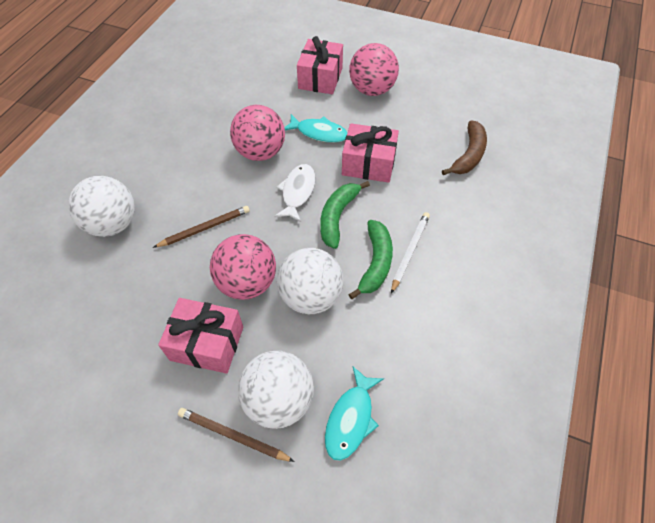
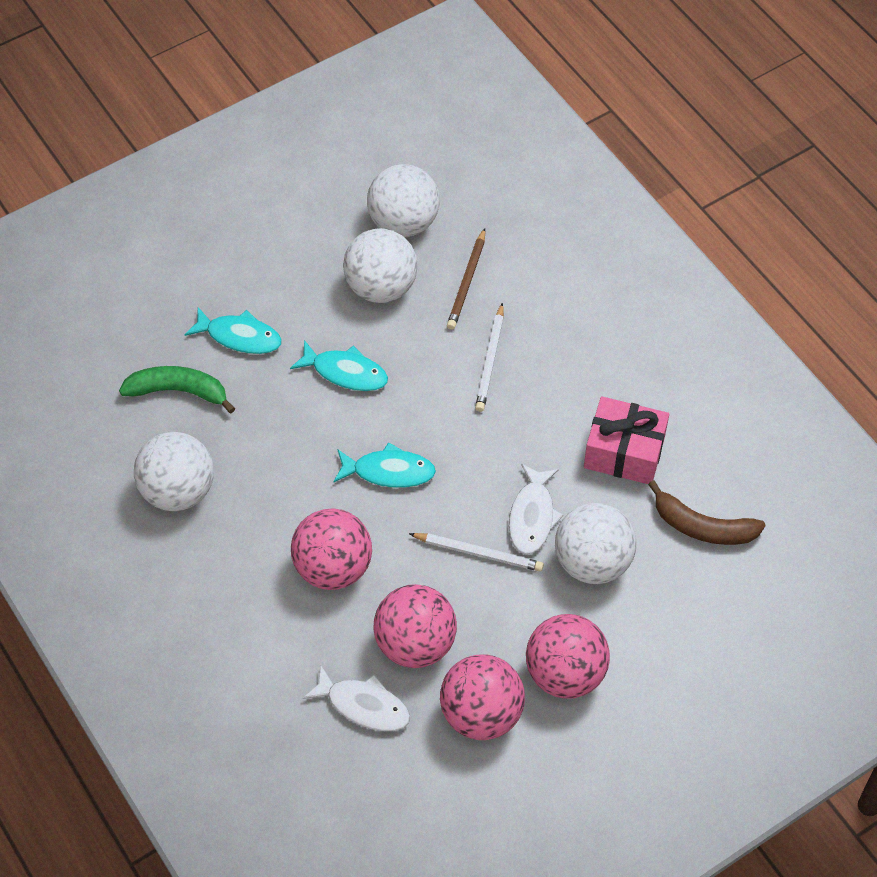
brown pencil: 2 -> 1
green banana: 2 -> 1
pink ball: 3 -> 4
pink gift: 3 -> 1
turquoise fish: 2 -> 3
white ball: 3 -> 4
white fish: 1 -> 2
white pencil: 1 -> 2

